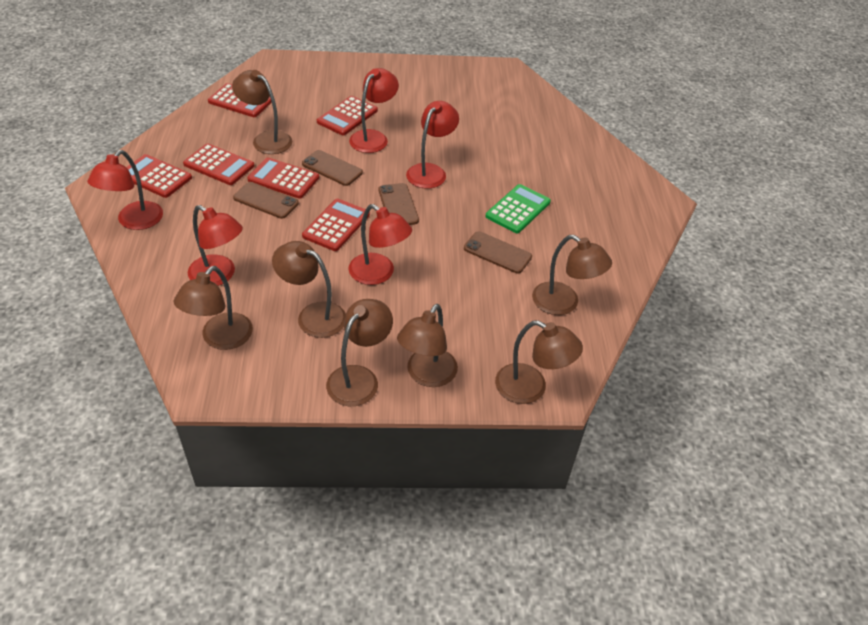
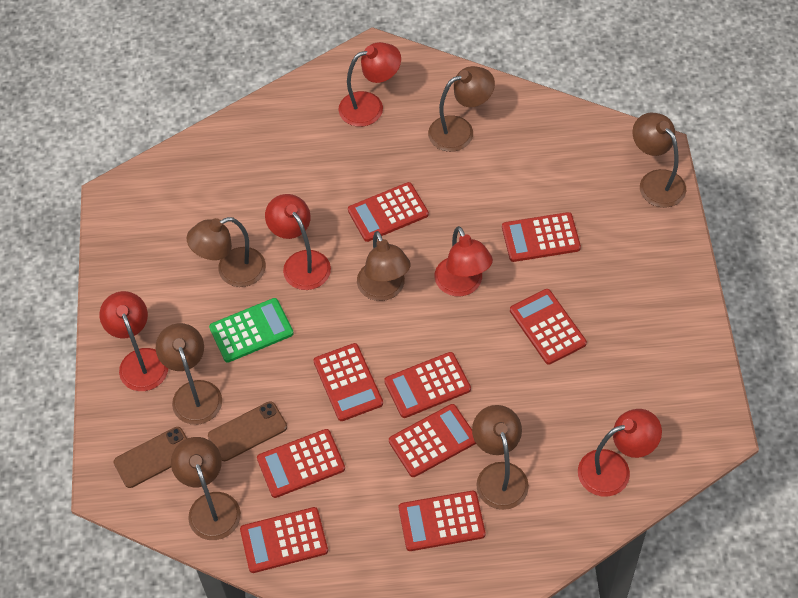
brown phone: 4 -> 2
red calculator: 6 -> 9

